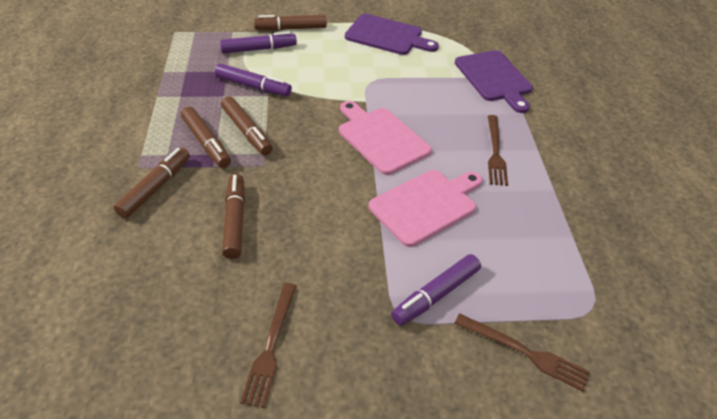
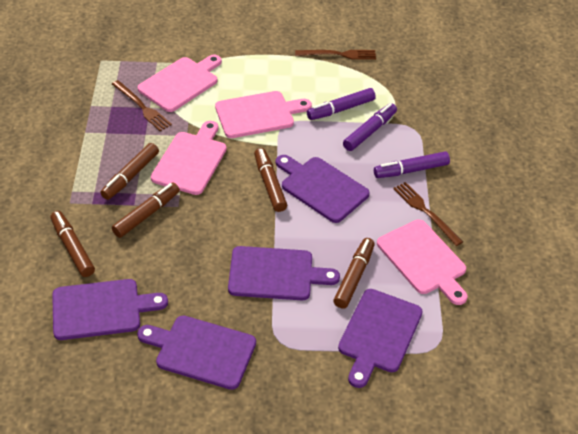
pink cutting board: 2 -> 4
purple cutting board: 2 -> 5

